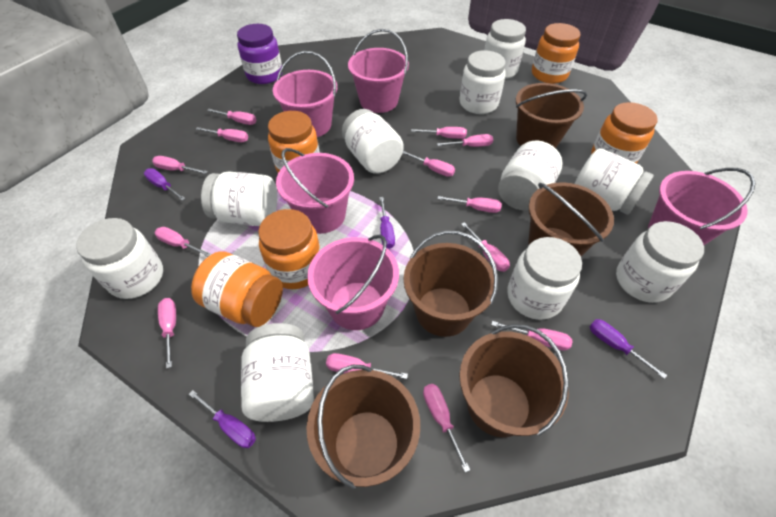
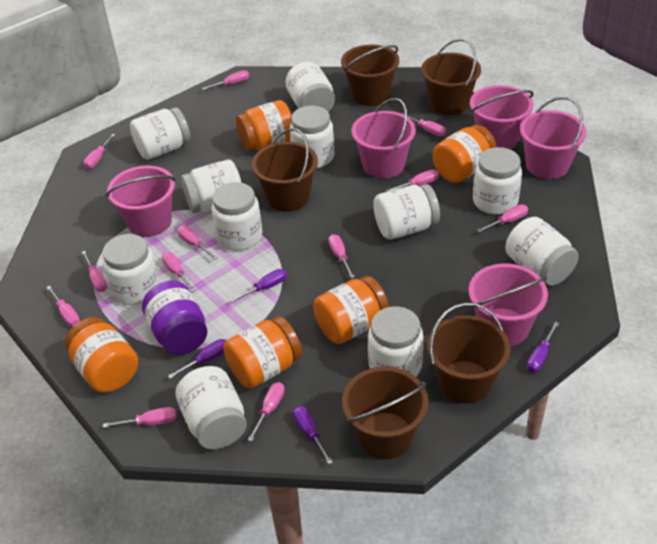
pink screwdriver: 13 -> 12
white jar: 10 -> 11

